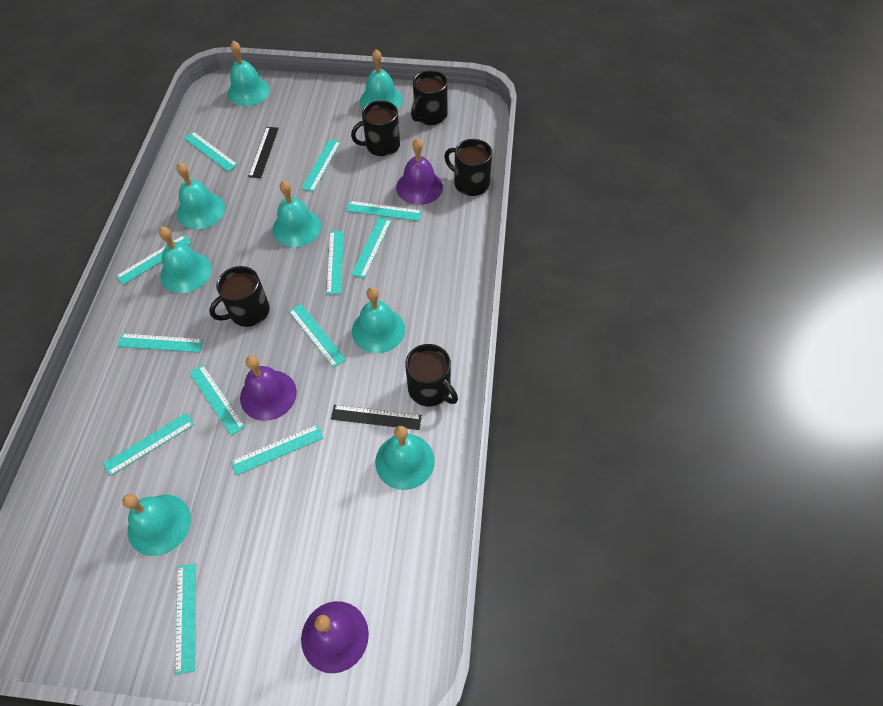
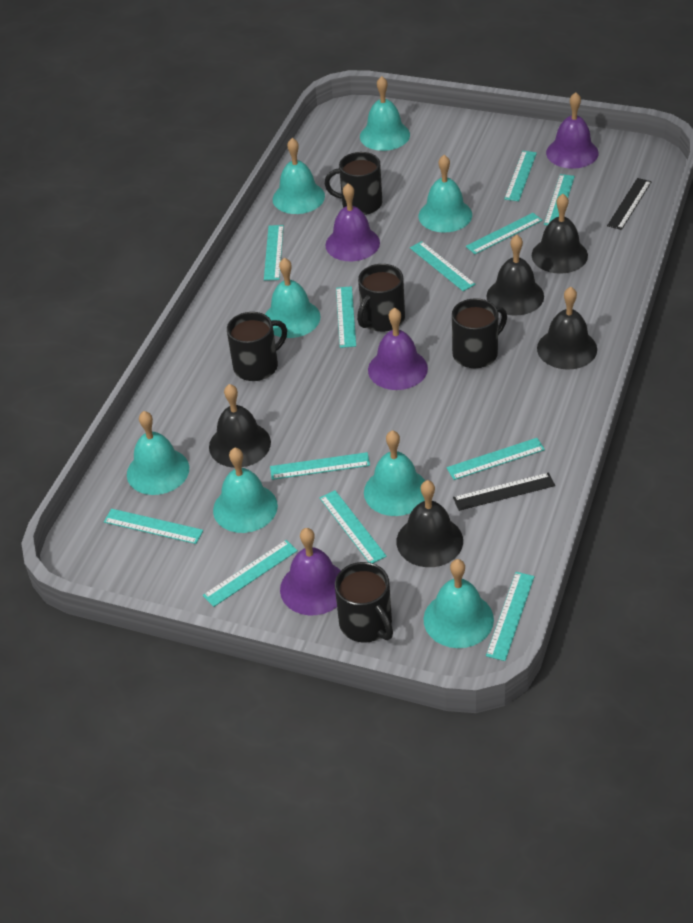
black bell: 0 -> 5
purple bell: 3 -> 4

